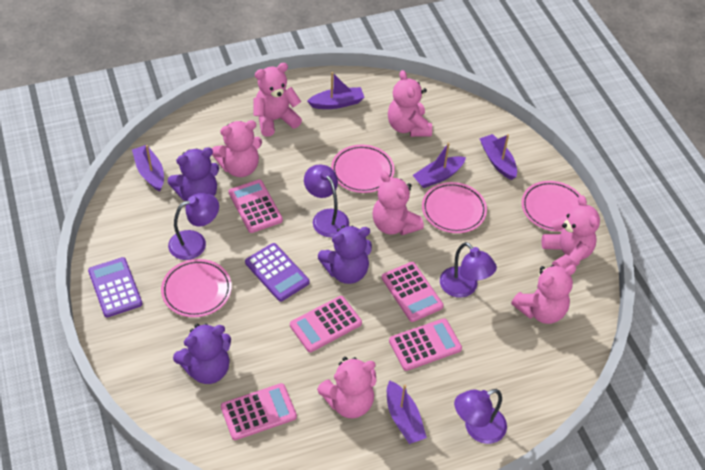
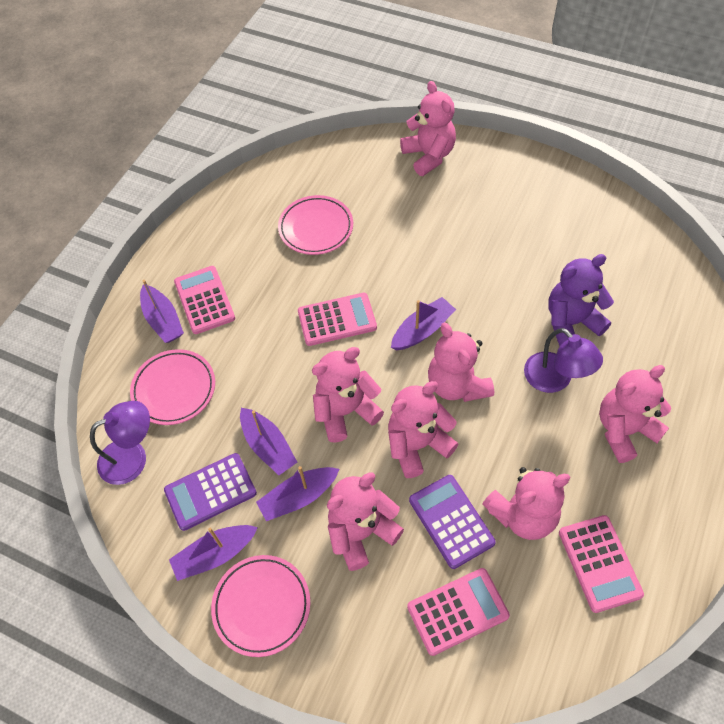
pink calculator: 5 -> 4
pink plate: 4 -> 3
purple lamp: 4 -> 2
purple teddy bear: 3 -> 1

